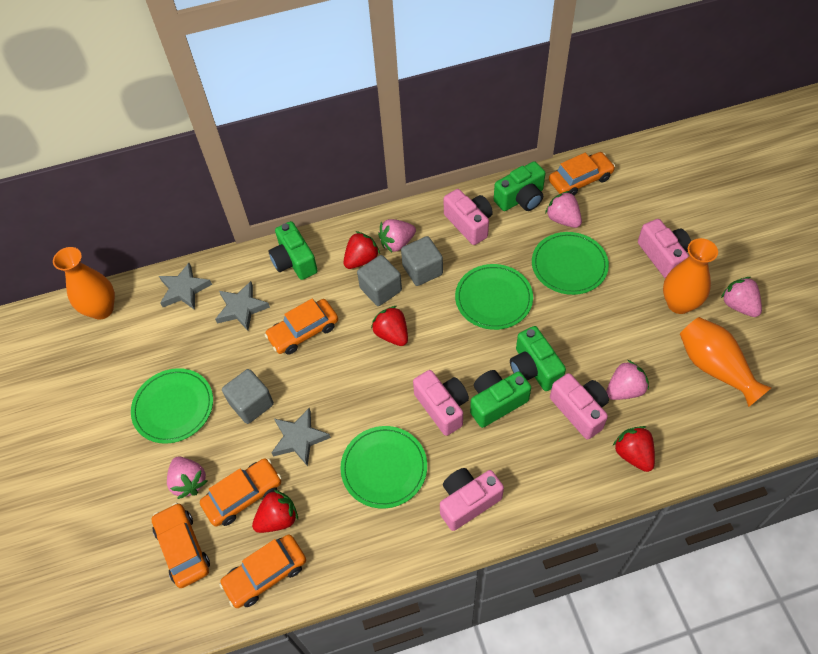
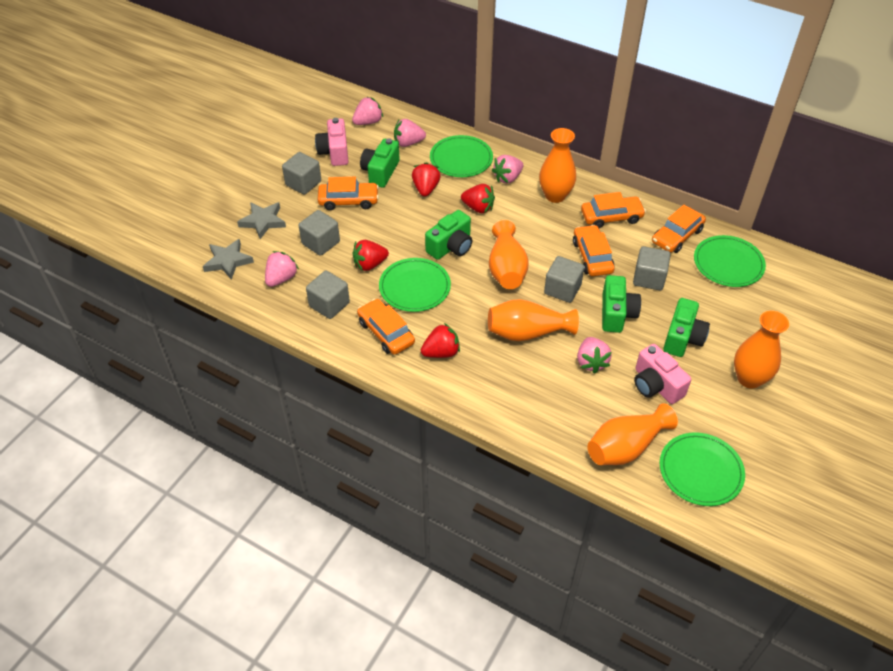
grey cube: 3 -> 5
grey star: 3 -> 2
orange vase: 3 -> 5
pink camera: 5 -> 2

